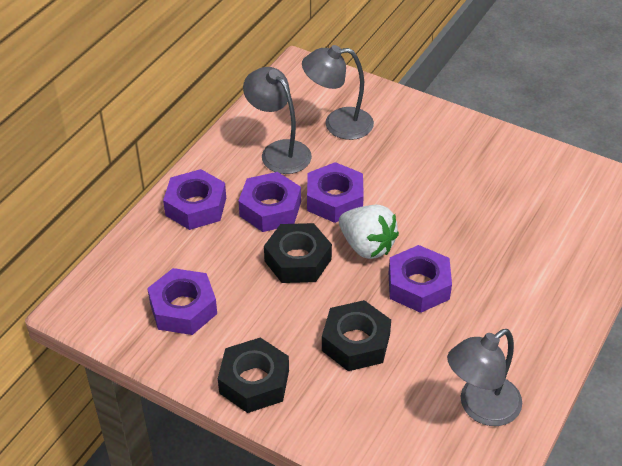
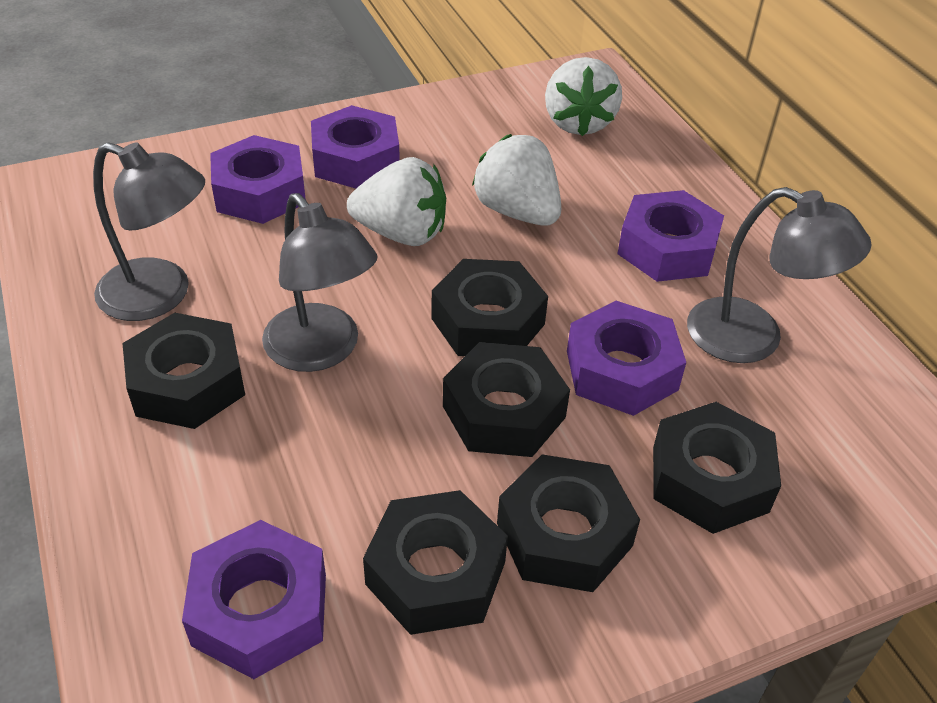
black nut: 3 -> 6
white strawberry: 1 -> 3

